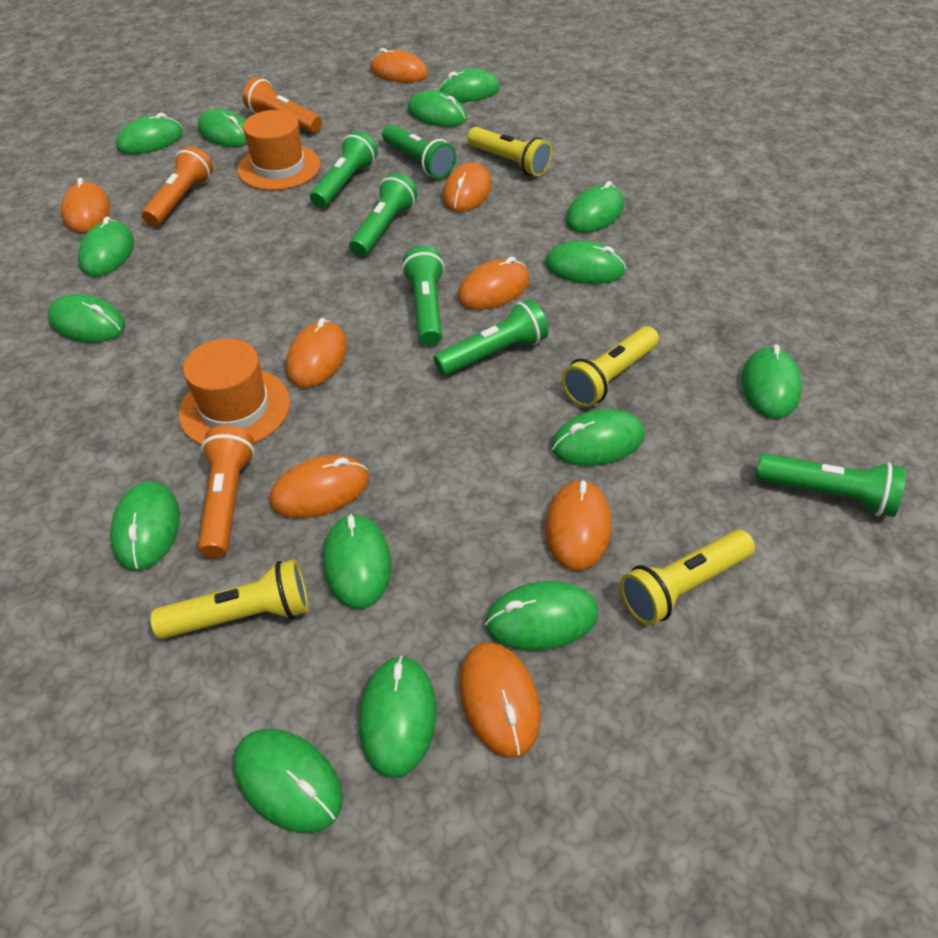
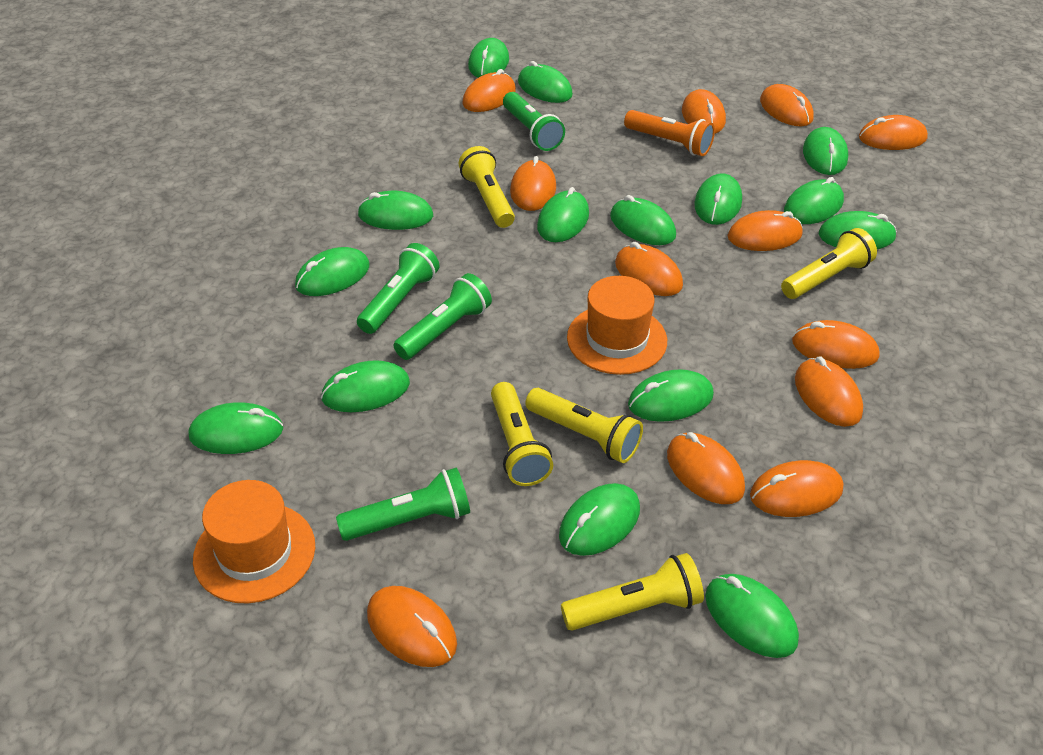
green flashlight: 6 -> 4
orange flashlight: 3 -> 1
orange mouse: 8 -> 12
yellow flashlight: 4 -> 5

